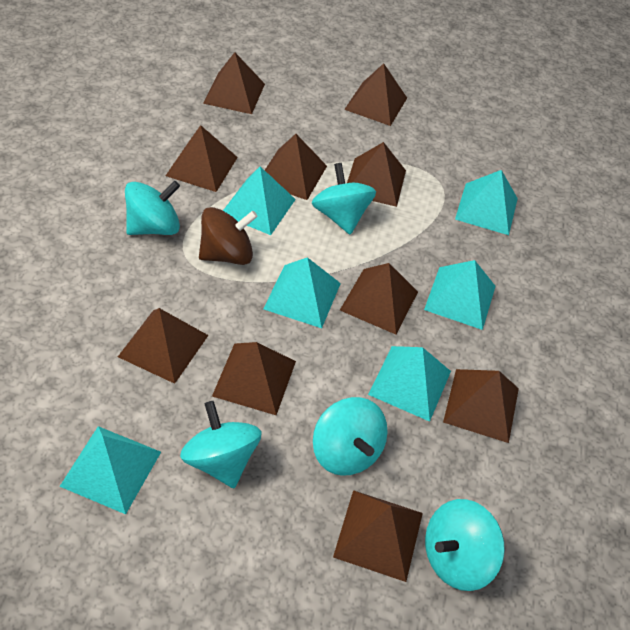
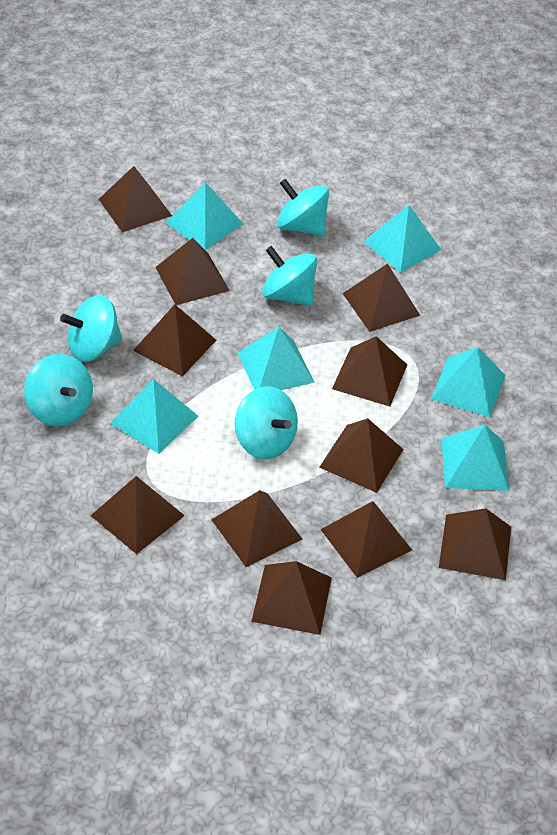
brown pyramid: 10 -> 11
brown spinning top: 1 -> 0

